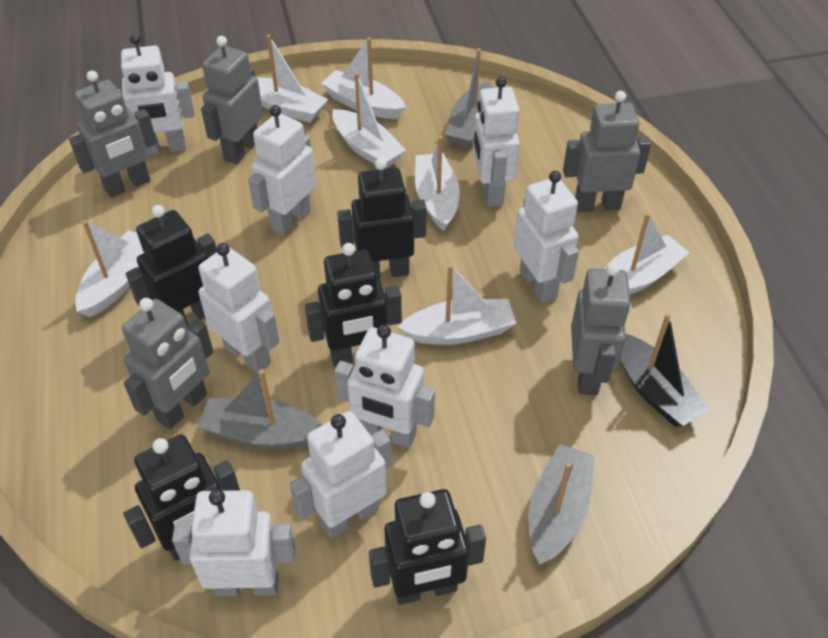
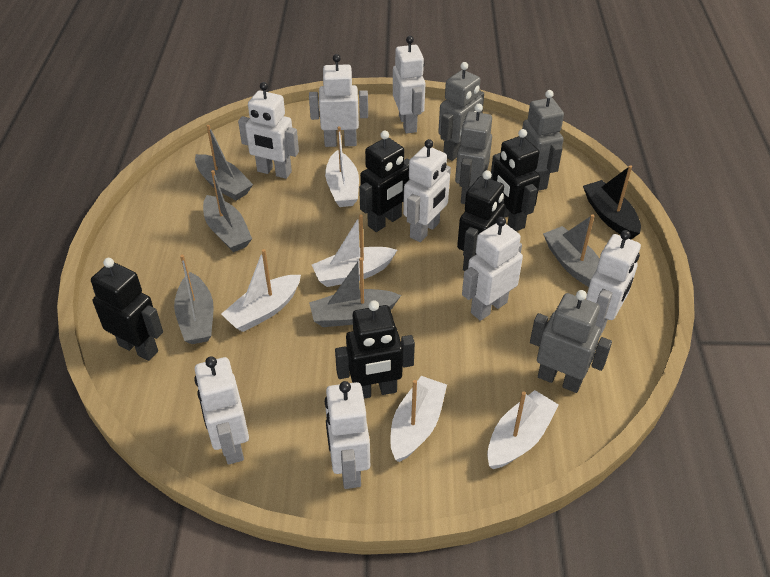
grey boat: 3 -> 5
grey robot: 5 -> 4
white boat: 7 -> 5

